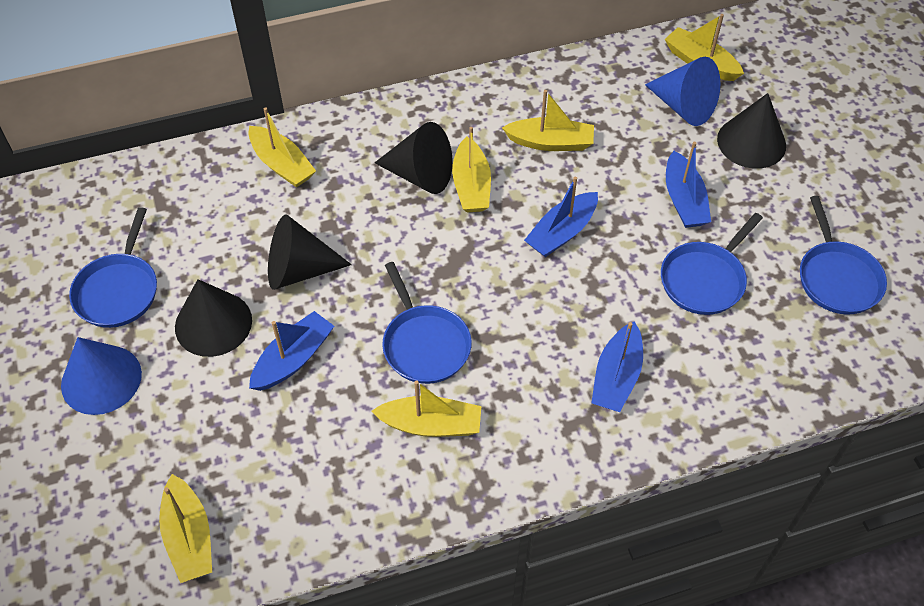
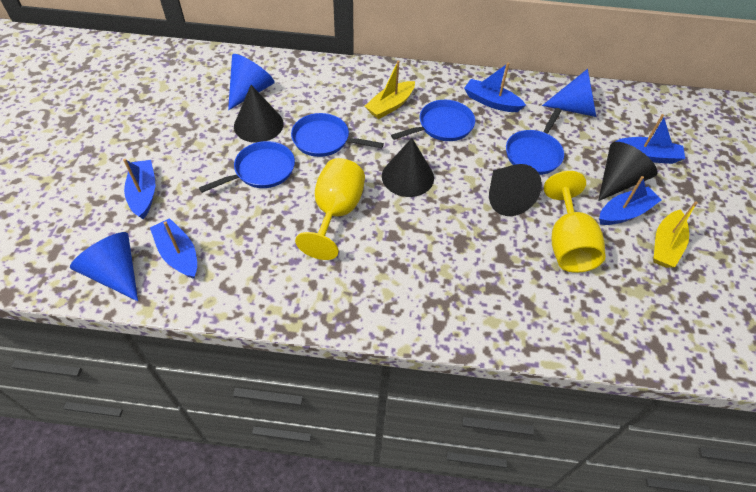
blue boat: 4 -> 5
blue cone: 2 -> 3
yellow boat: 6 -> 2
yellow goblet: 0 -> 2

